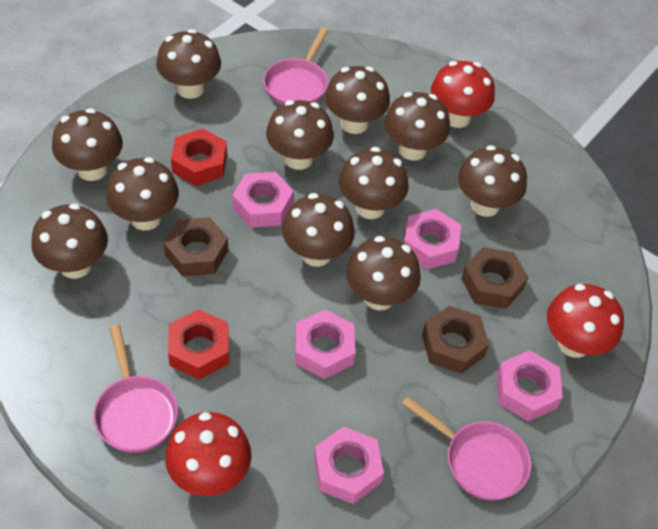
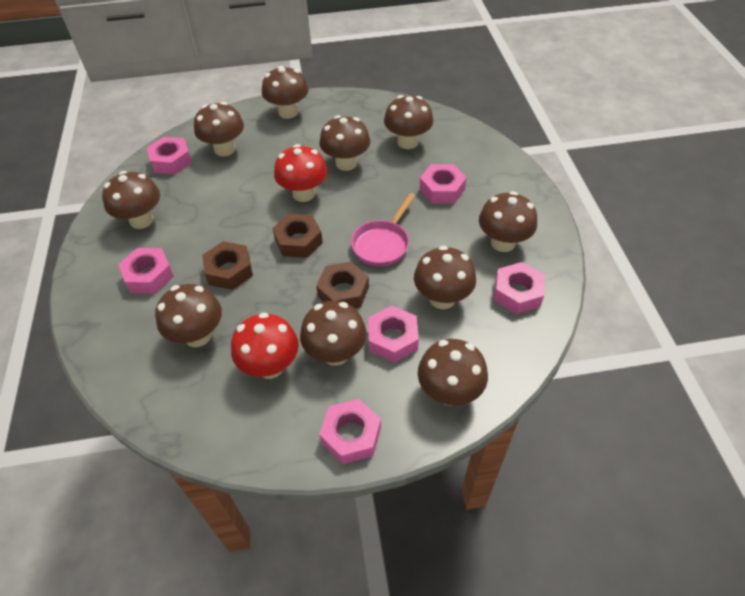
brown mushroom: 11 -> 10
pink nut: 5 -> 6
pink pan: 3 -> 1
red mushroom: 3 -> 2
red nut: 2 -> 0

